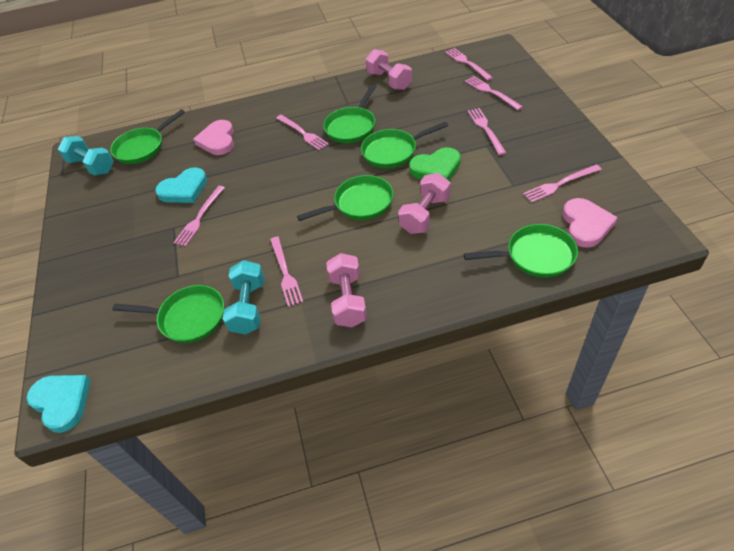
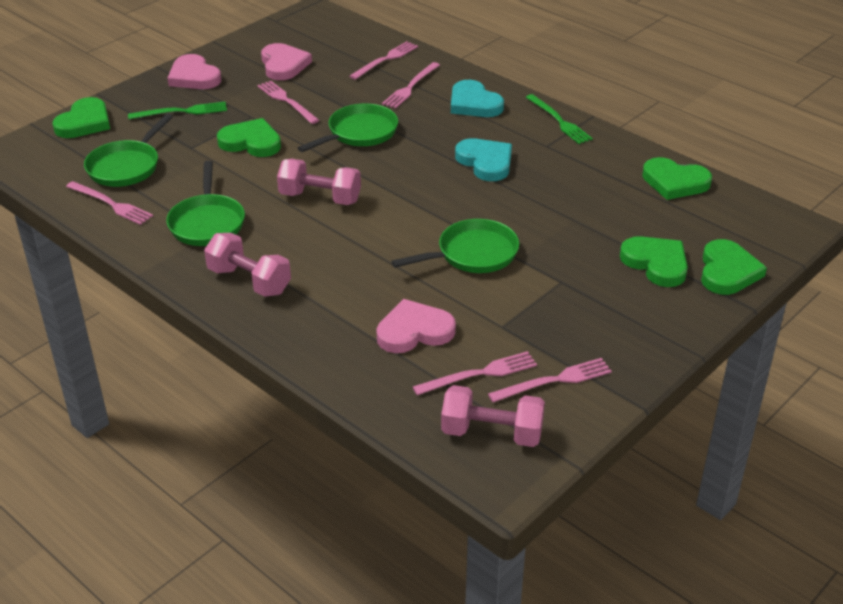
green fork: 0 -> 2
green heart: 1 -> 5
green pan: 6 -> 4
pink fork: 7 -> 6
pink heart: 2 -> 3
turquoise dumbbell: 2 -> 0

